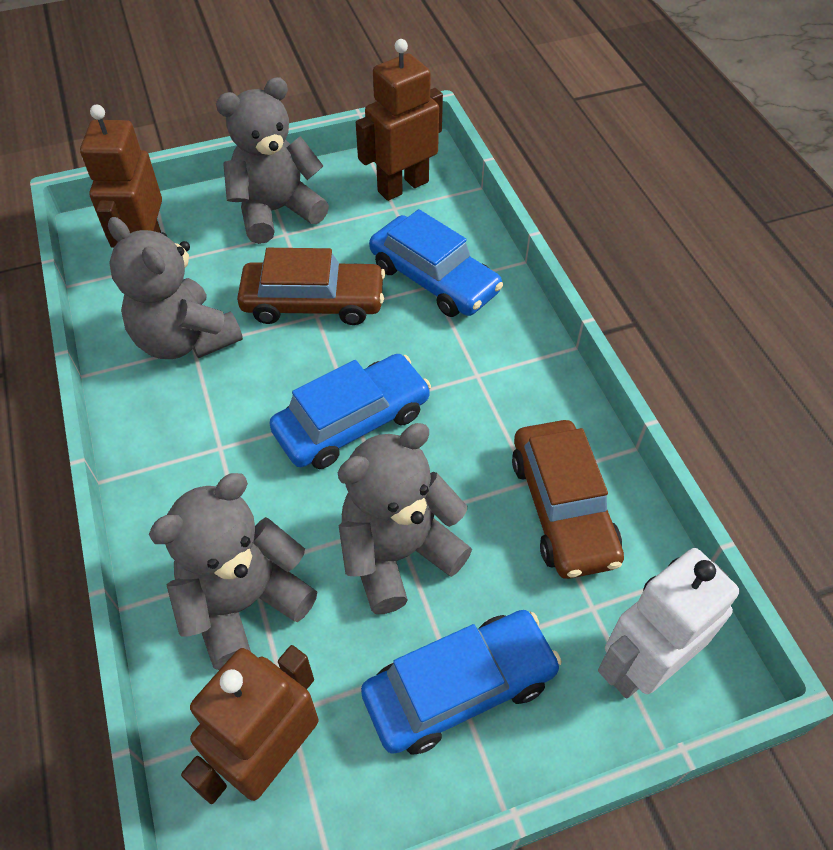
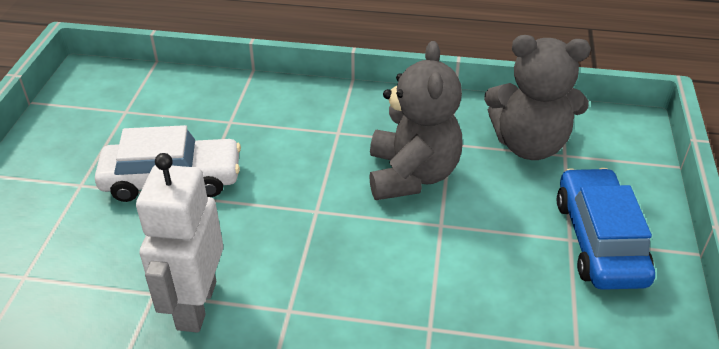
blue car: 3 -> 1
brown car: 2 -> 0
brown robot: 3 -> 0
grey teddy bear: 4 -> 2
white car: 0 -> 1

